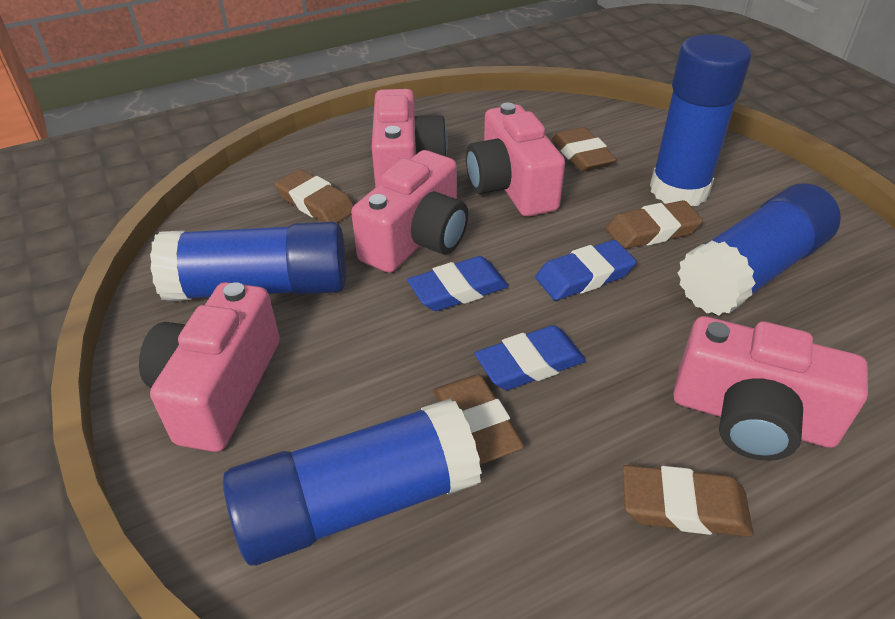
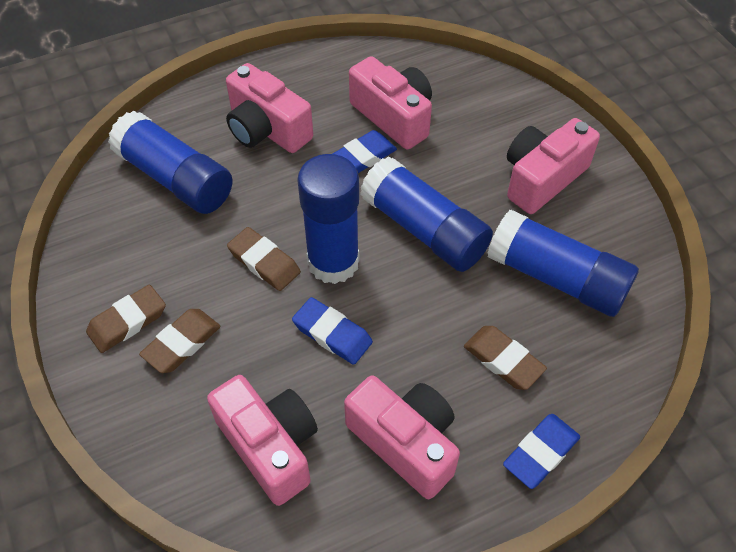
brown eraser: 5 -> 4

